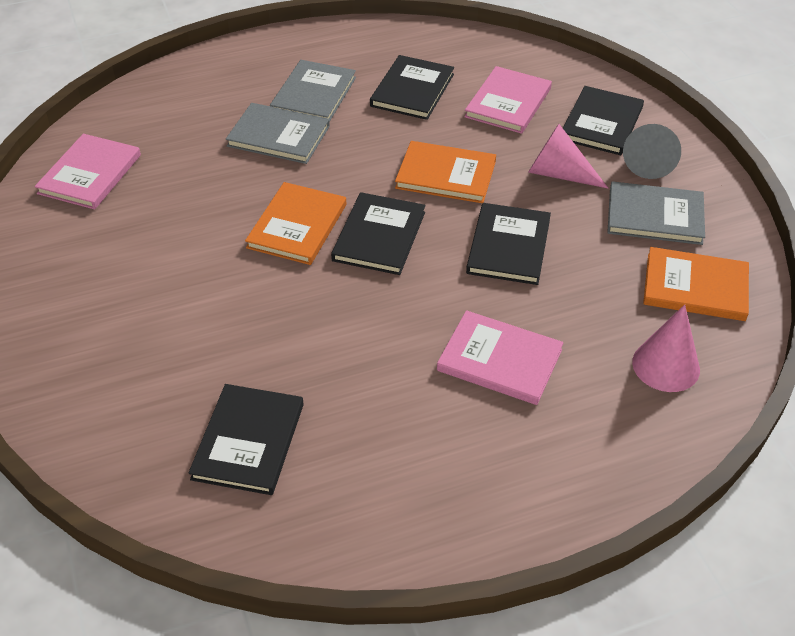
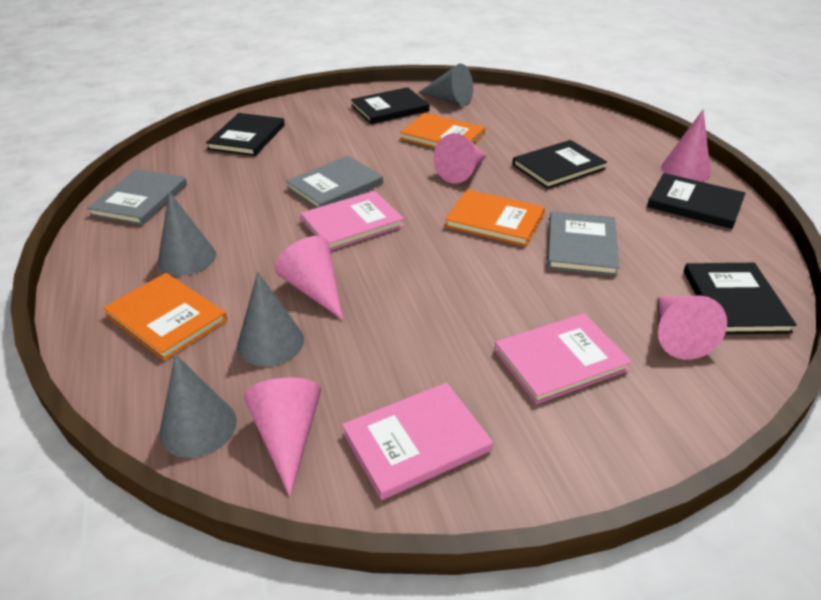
grey cone: 1 -> 4
pink cone: 2 -> 5

